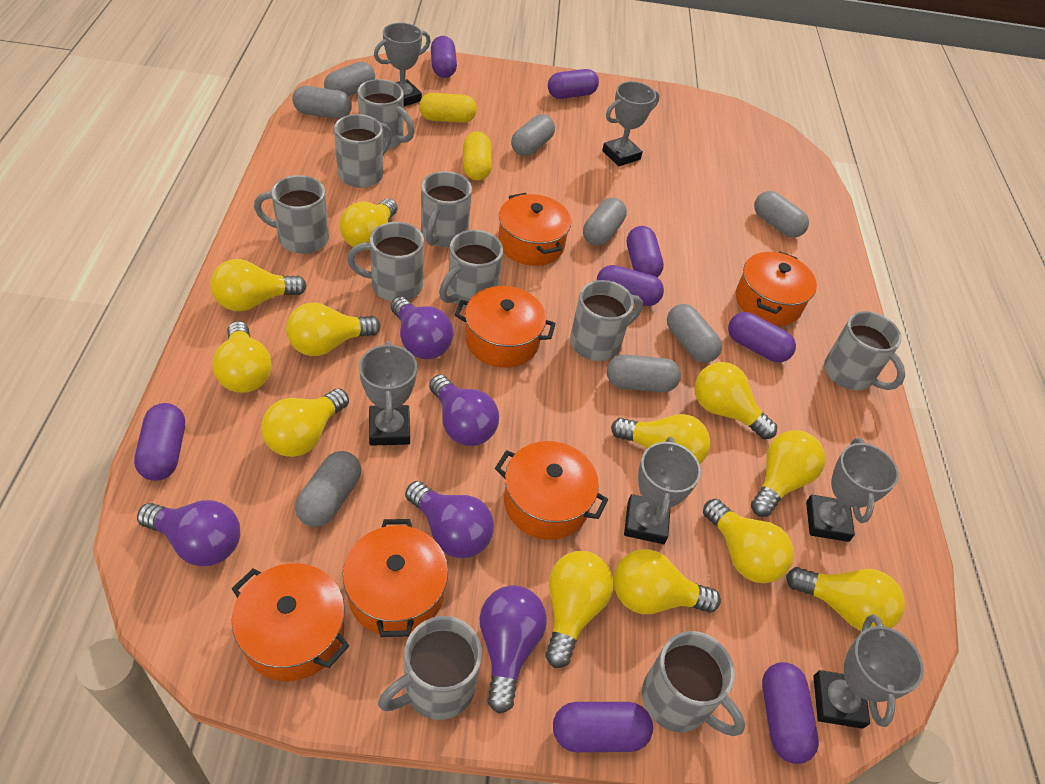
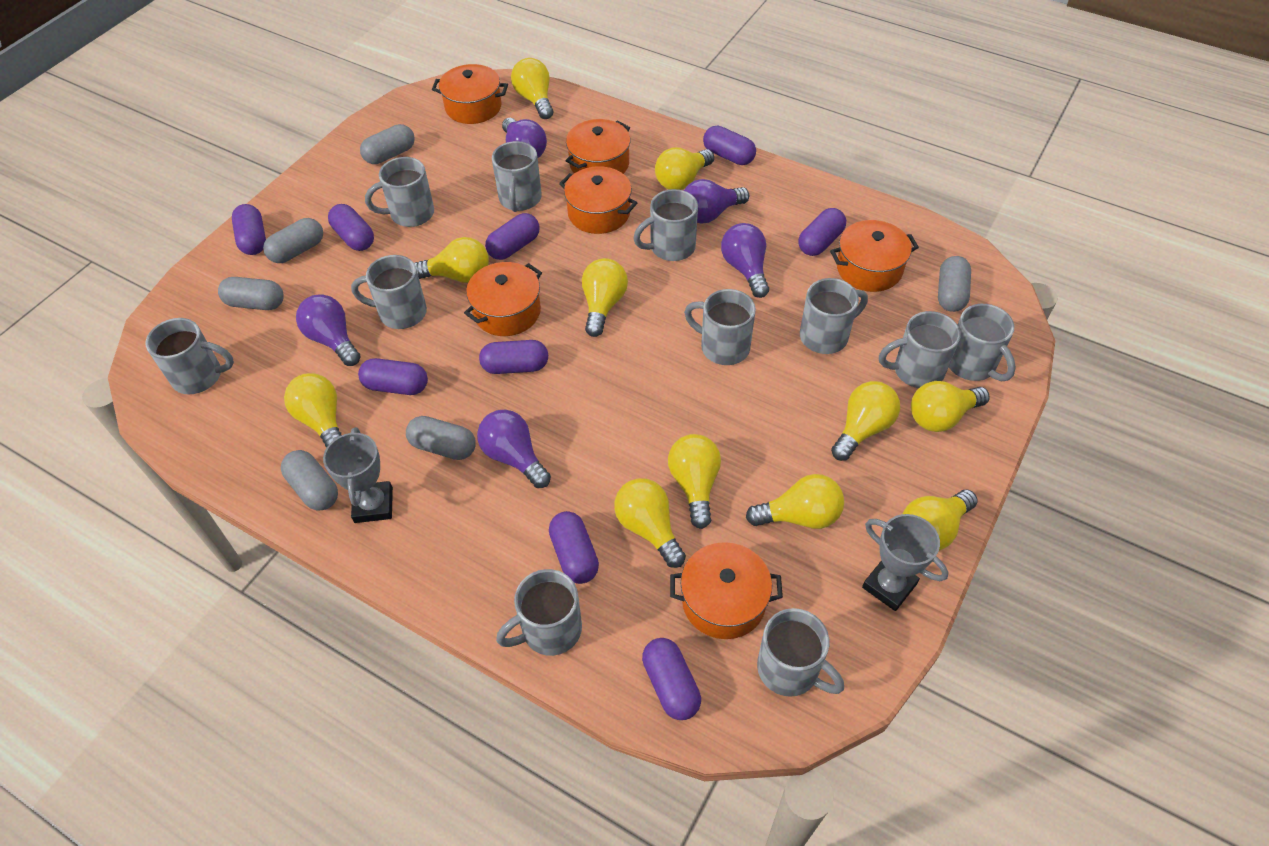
grey capsule: 8 -> 6
grey mug: 10 -> 11
grey trophy: 6 -> 2
purple capsule: 8 -> 9
yellow capsule: 2 -> 0
yellow light bulb: 12 -> 11

